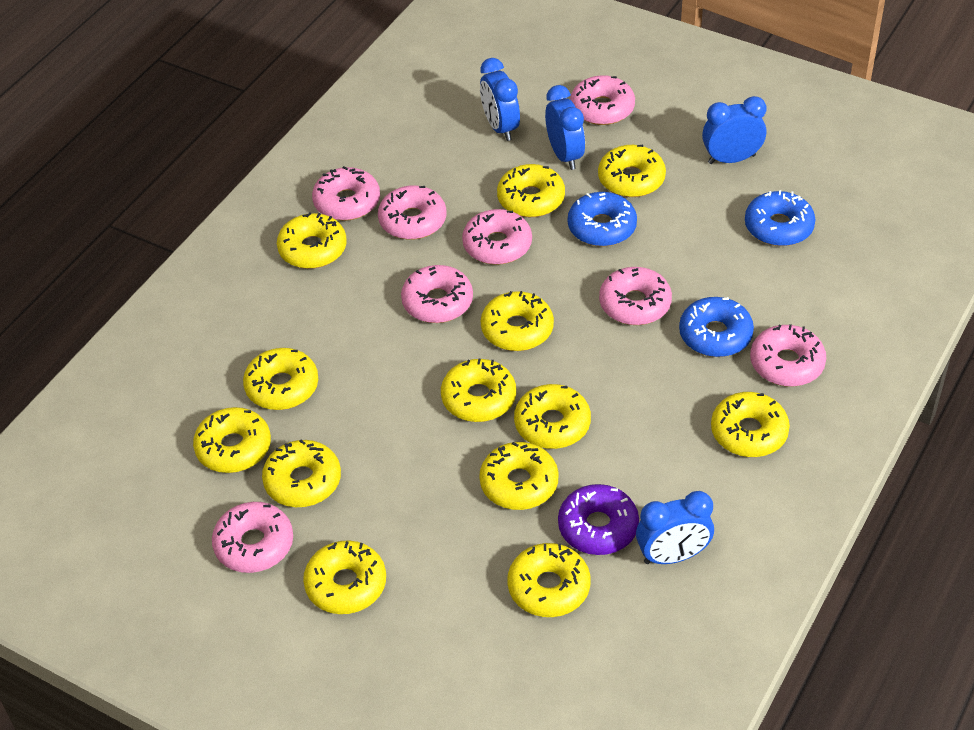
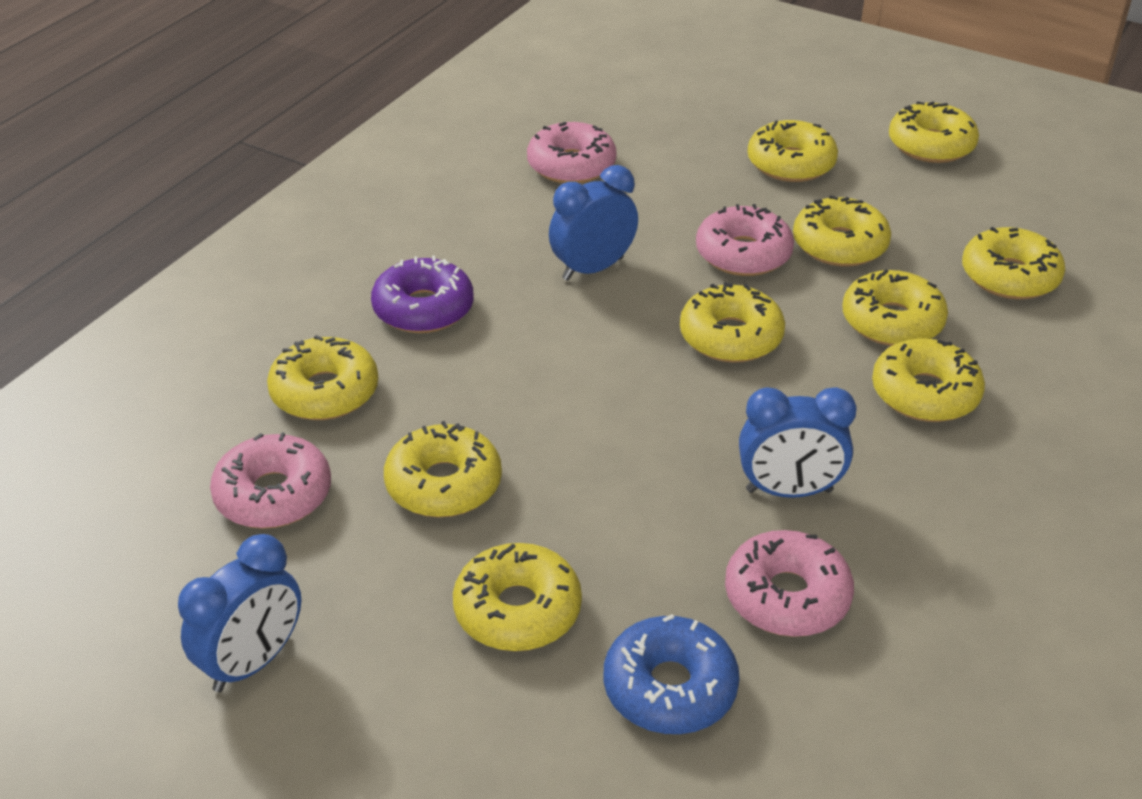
blue clock: 4 -> 3
blue donut: 3 -> 1
pink donut: 8 -> 4
yellow donut: 13 -> 10

